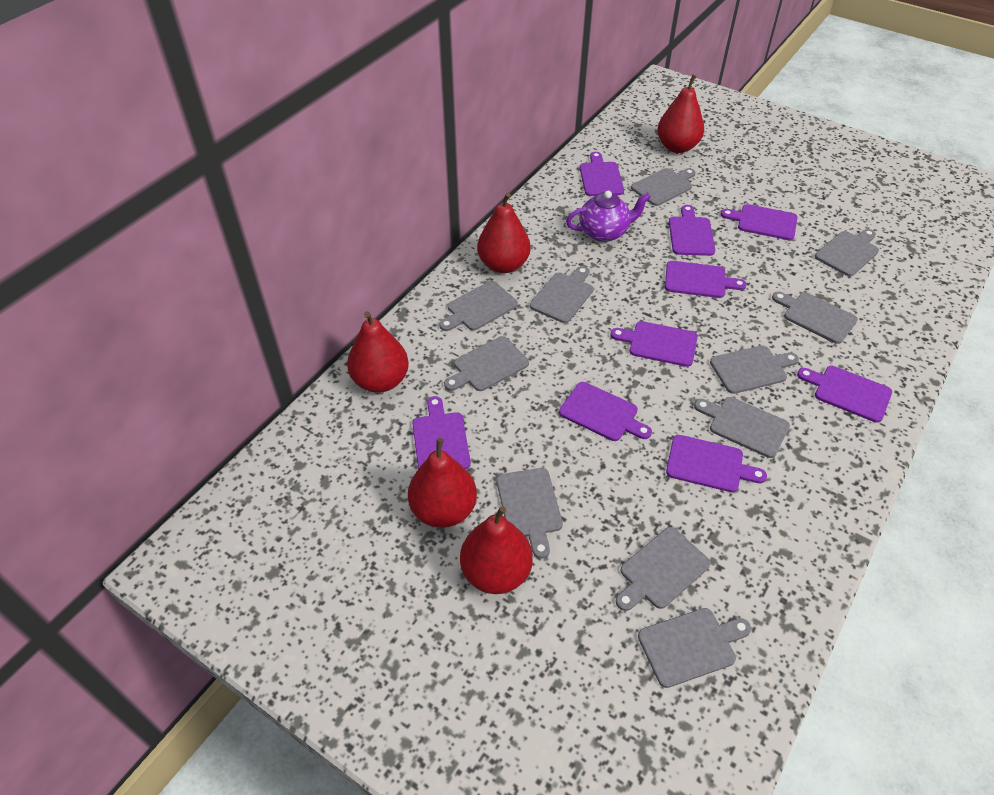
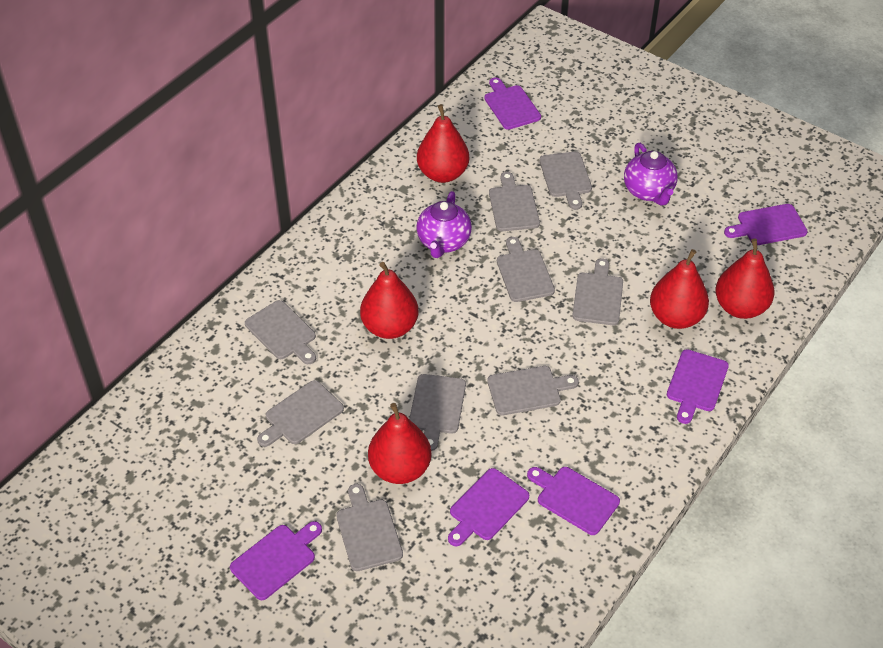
grey cutting board: 11 -> 9
purple cutting board: 9 -> 6
purple teapot: 1 -> 2

